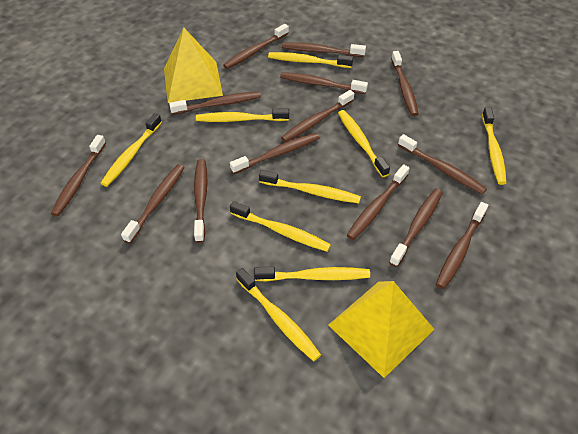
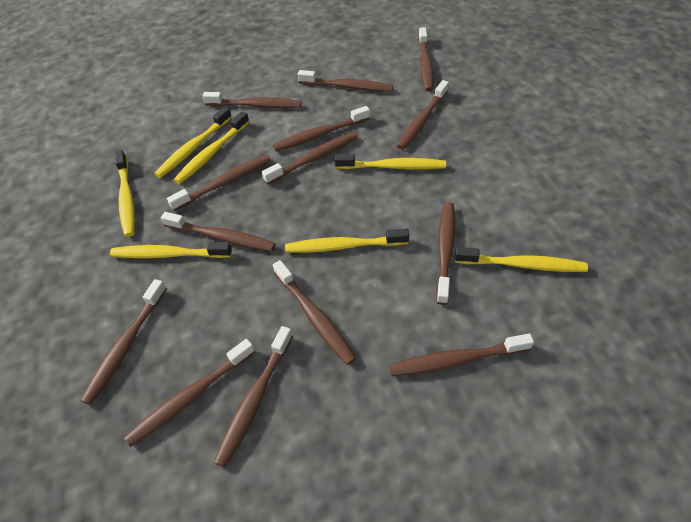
yellow pyramid: 2 -> 0
yellow toothbrush: 9 -> 7

